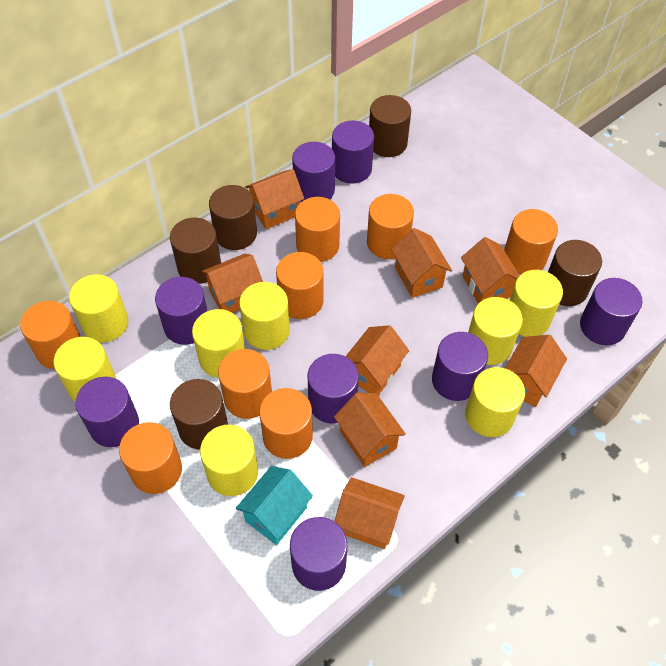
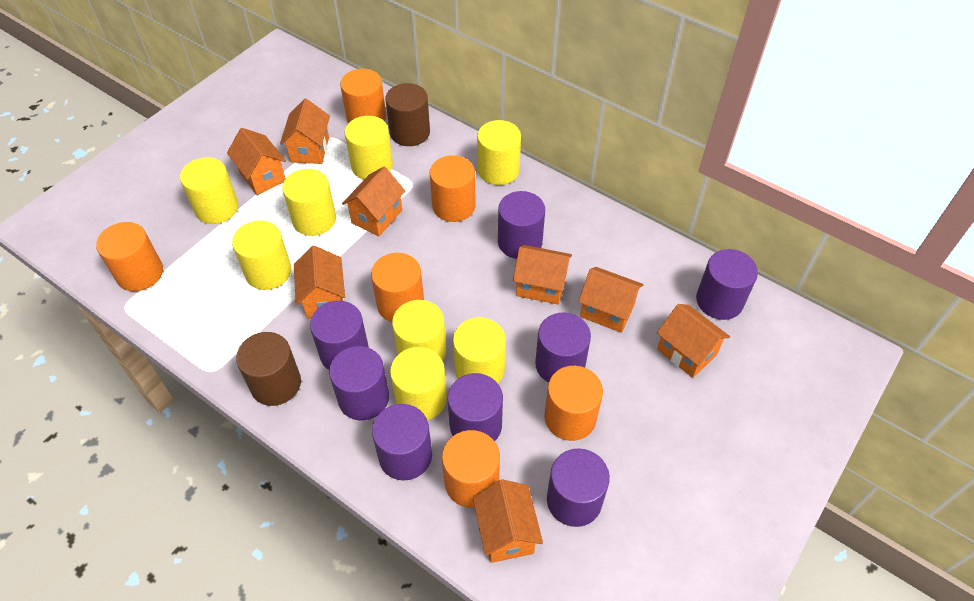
brown cylinder: 5 -> 2
orange cylinder: 8 -> 6
turquoise house: 1 -> 0

